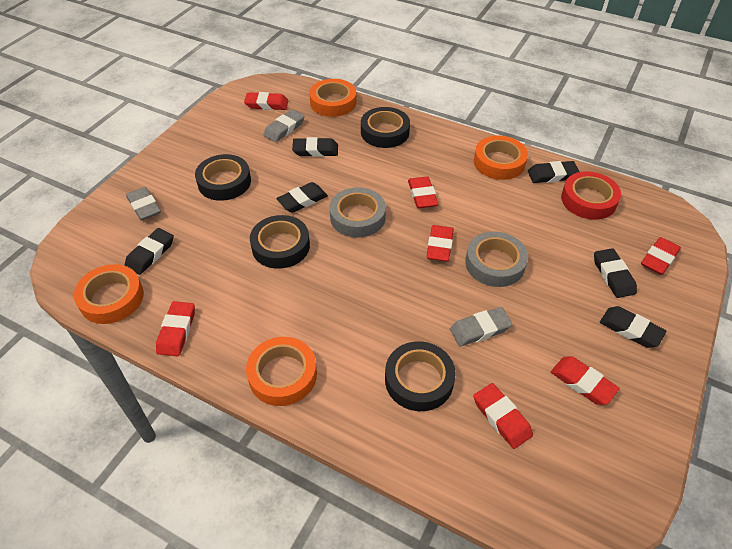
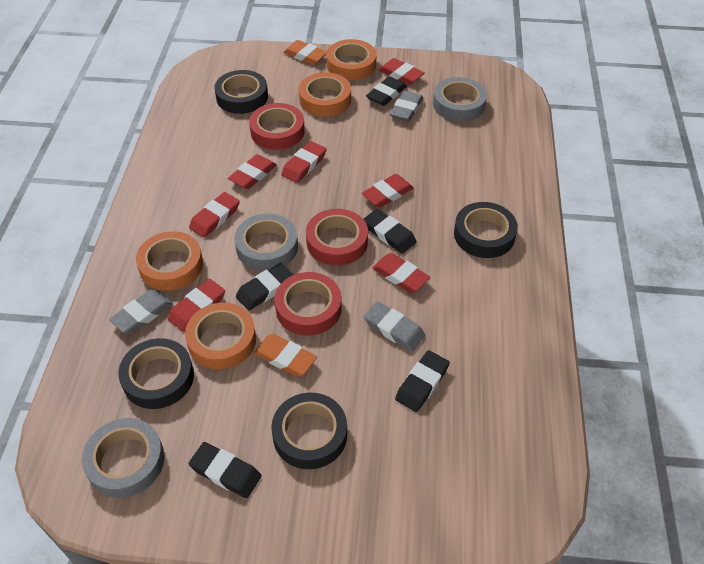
black eraser: 6 -> 5
grey tape: 2 -> 3
orange eraser: 0 -> 2
red tape: 1 -> 3

